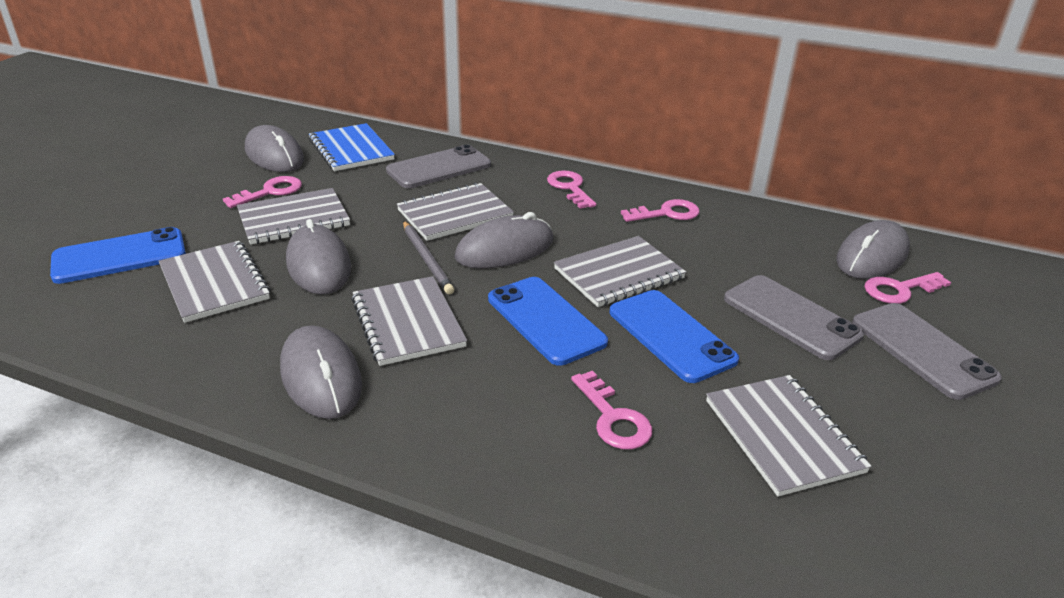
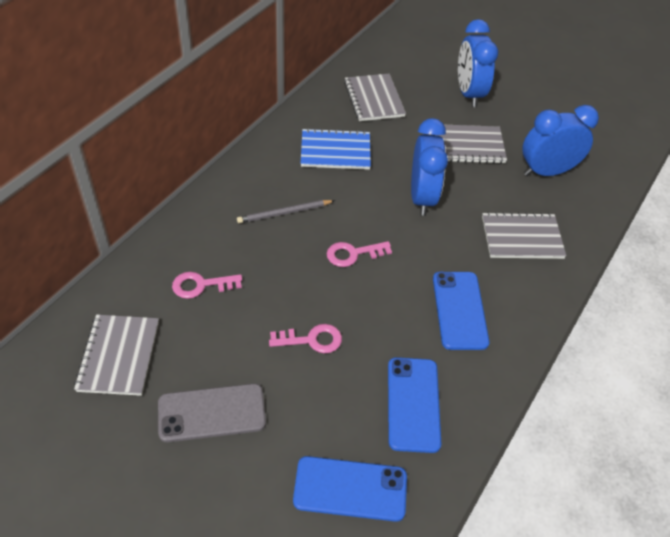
blue clock: 0 -> 3
grey mouse: 5 -> 0
grey notebook: 6 -> 4
grey phone: 3 -> 1
pink key: 5 -> 3

